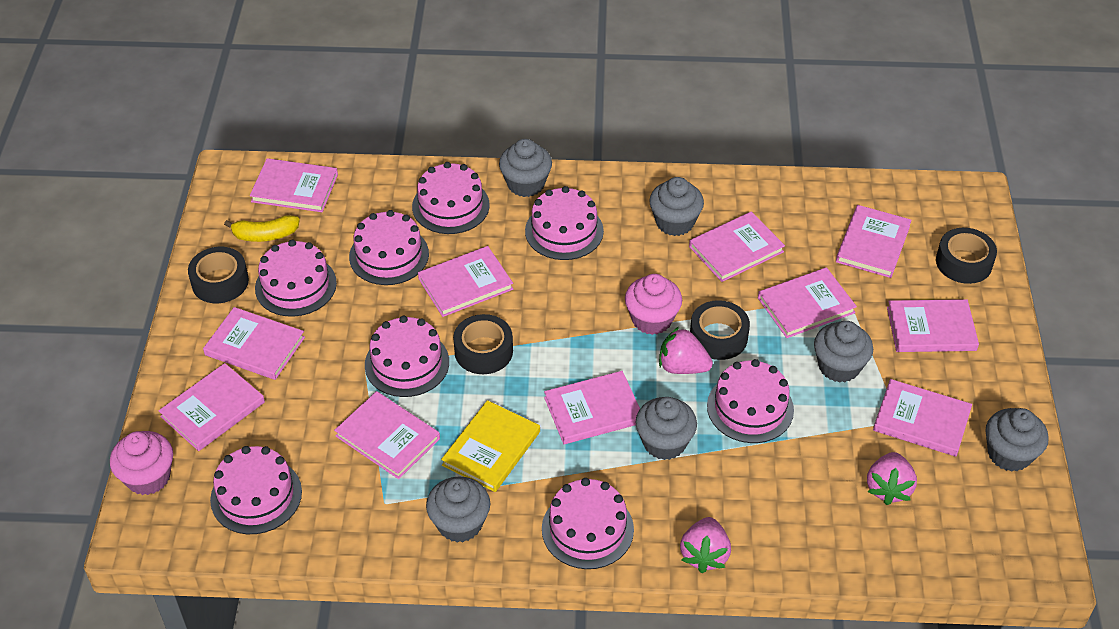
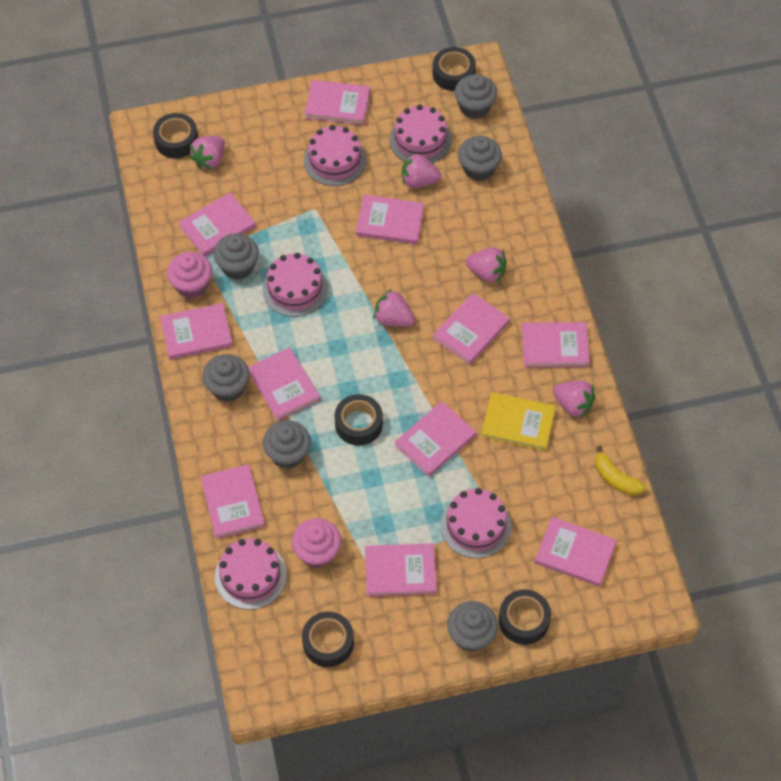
black tape: 4 -> 5
pink cake: 8 -> 5
pink strawberry: 3 -> 5

